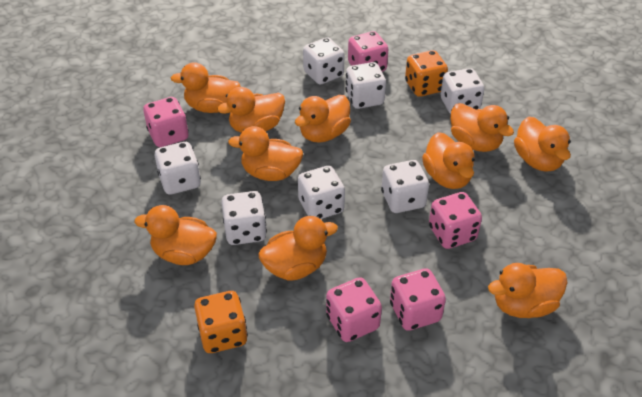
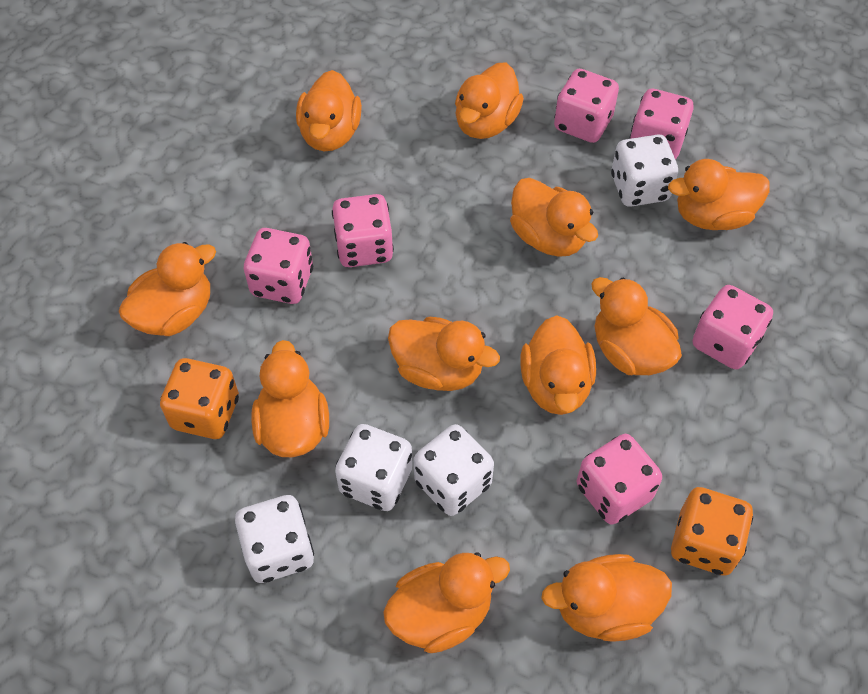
orange duck: 10 -> 11
pink dice: 5 -> 6
white dice: 7 -> 4

